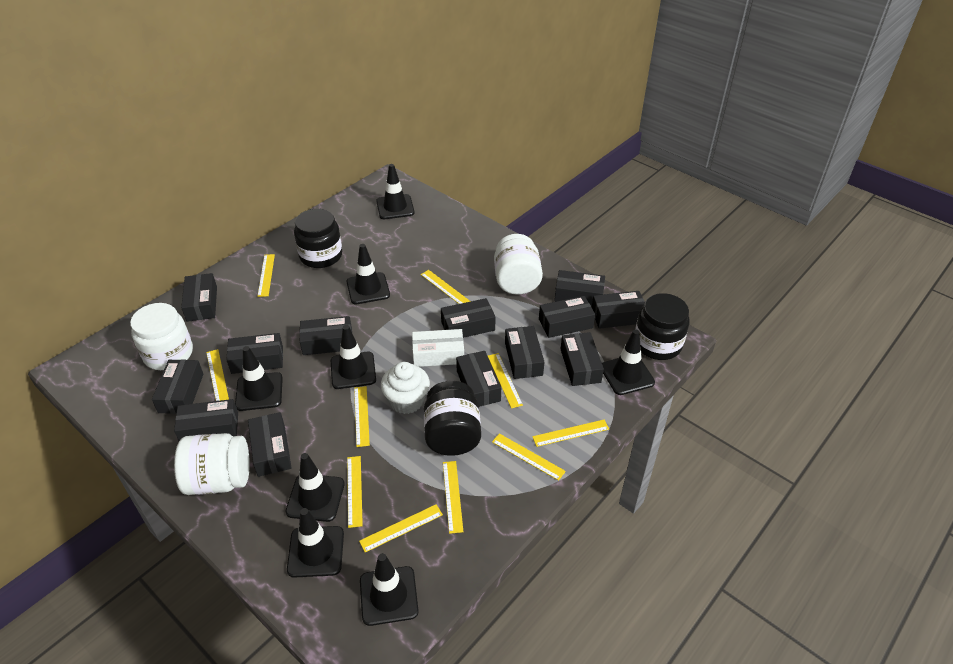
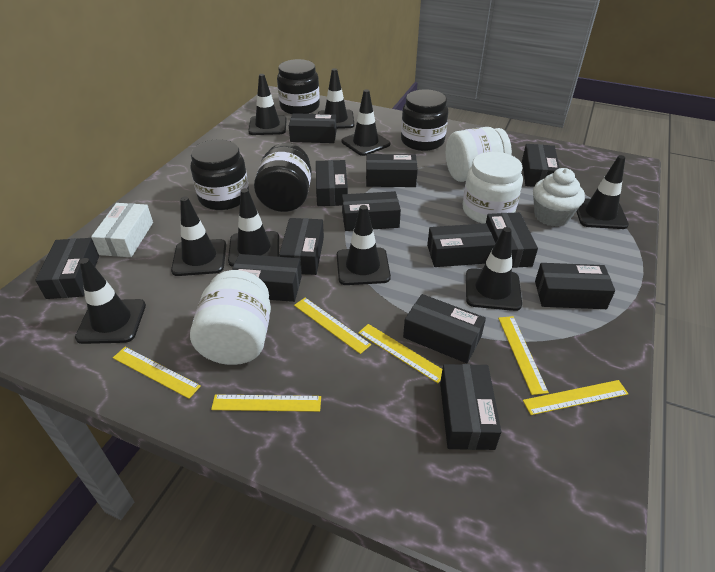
black jar: 3 -> 4
black traffic cone: 8 -> 9
yellow ruler: 10 -> 6

